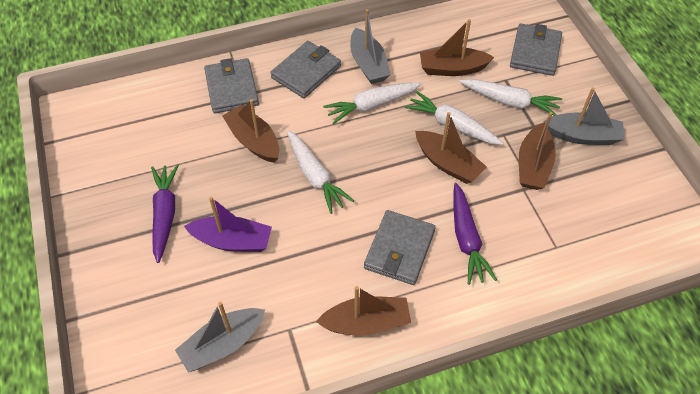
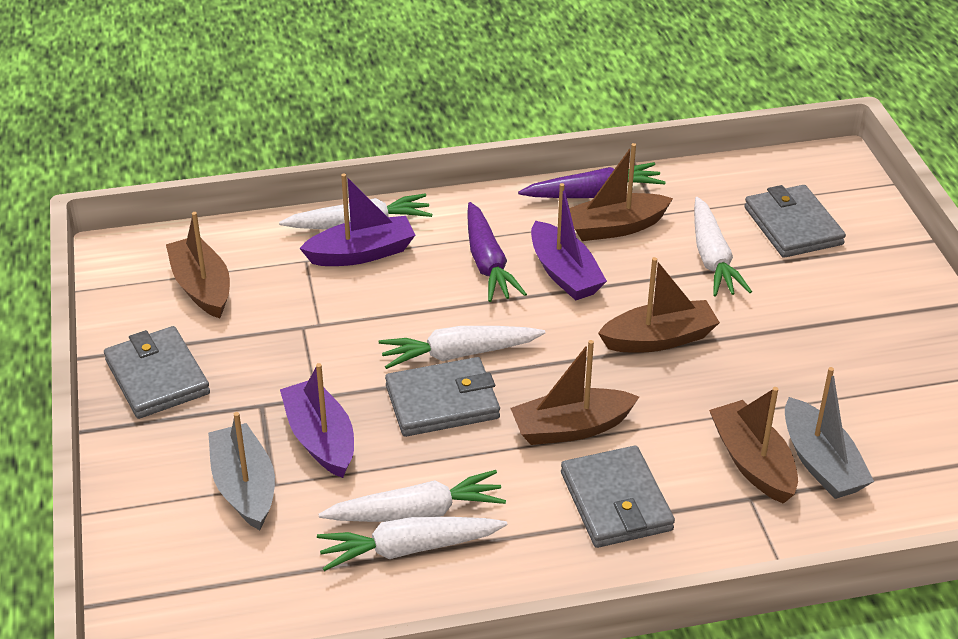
grey boat: 3 -> 2
purple boat: 1 -> 3
white carrot: 4 -> 5

